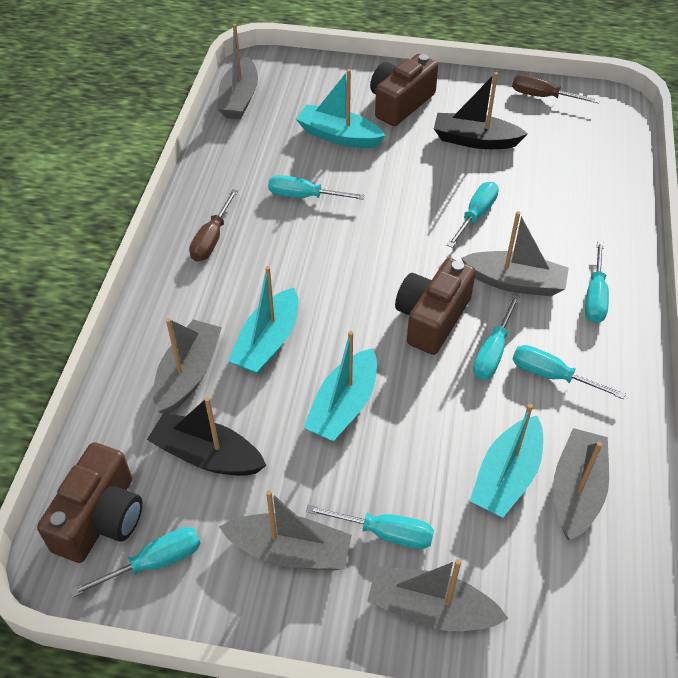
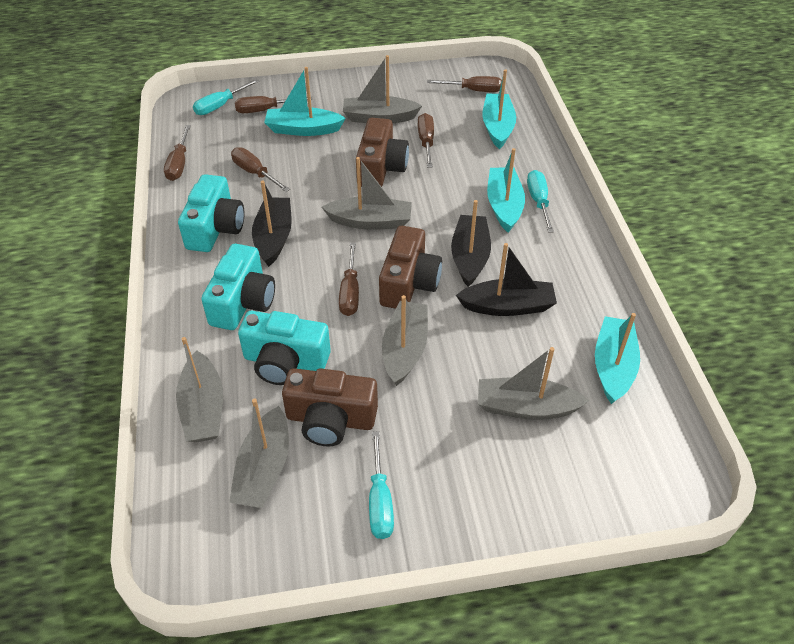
black boat: 2 -> 3
brown screwdriver: 2 -> 6
turquoise camera: 0 -> 3
turquoise screwdriver: 7 -> 3

